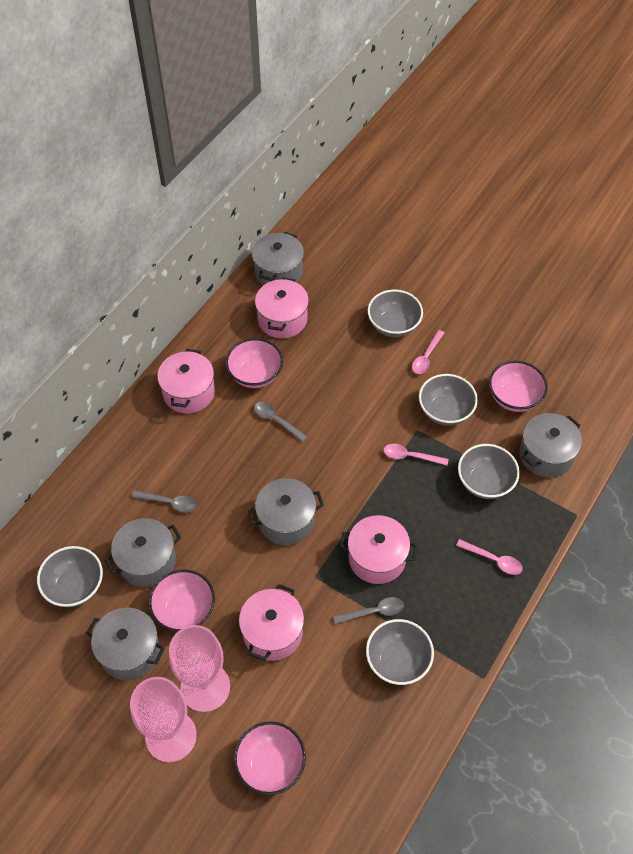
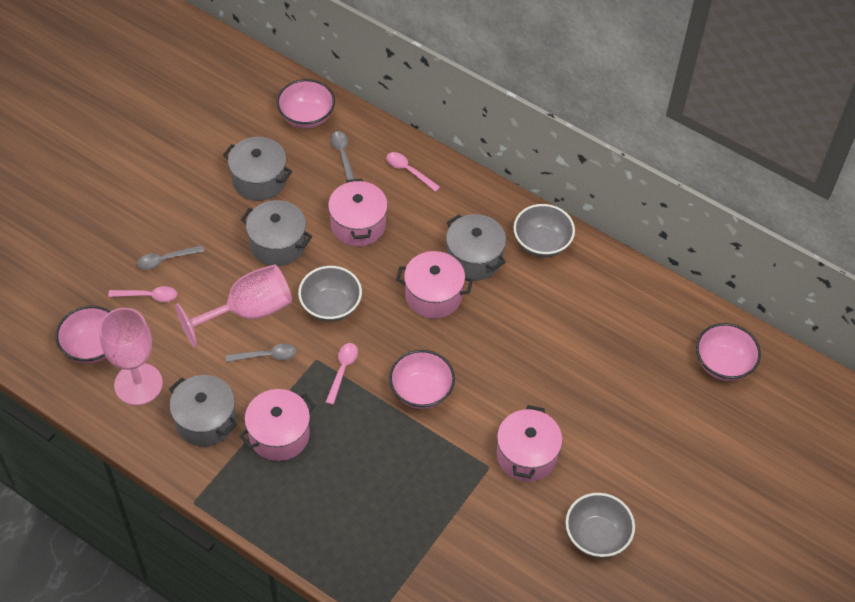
grey bowl: 5 -> 3
grey pot: 5 -> 4

